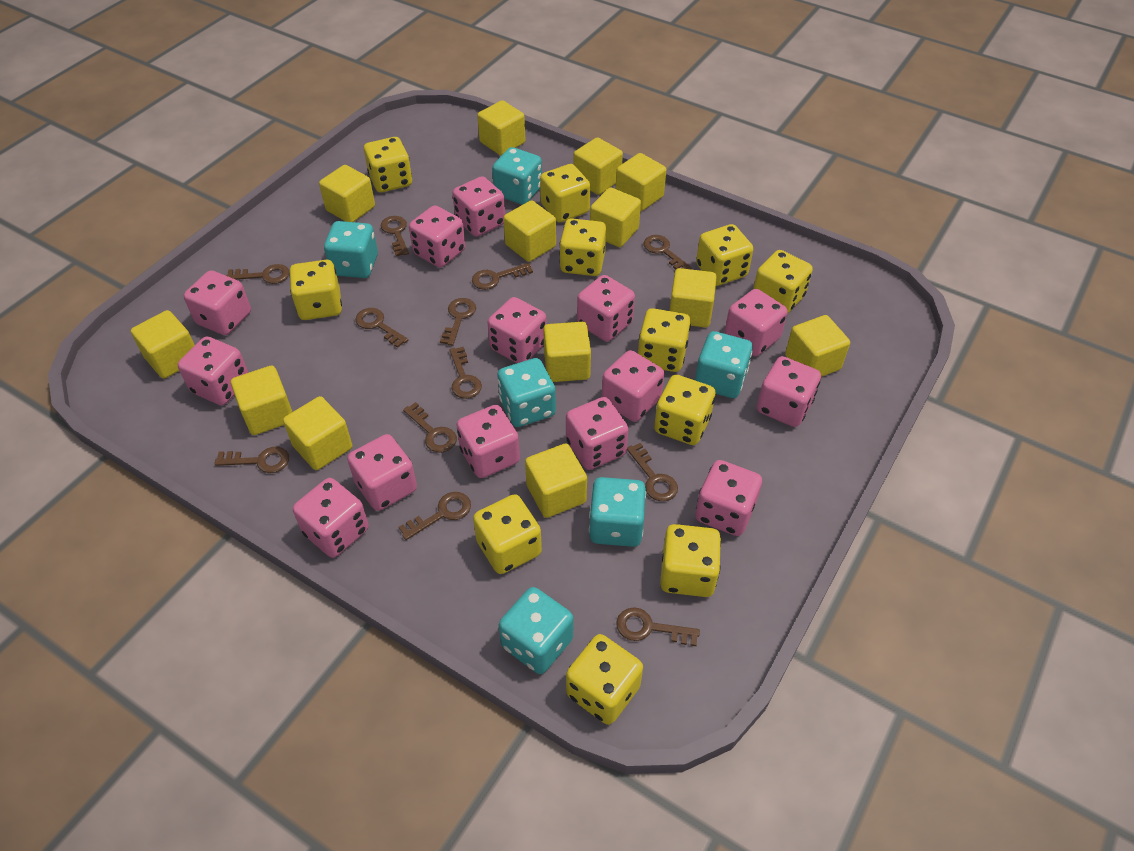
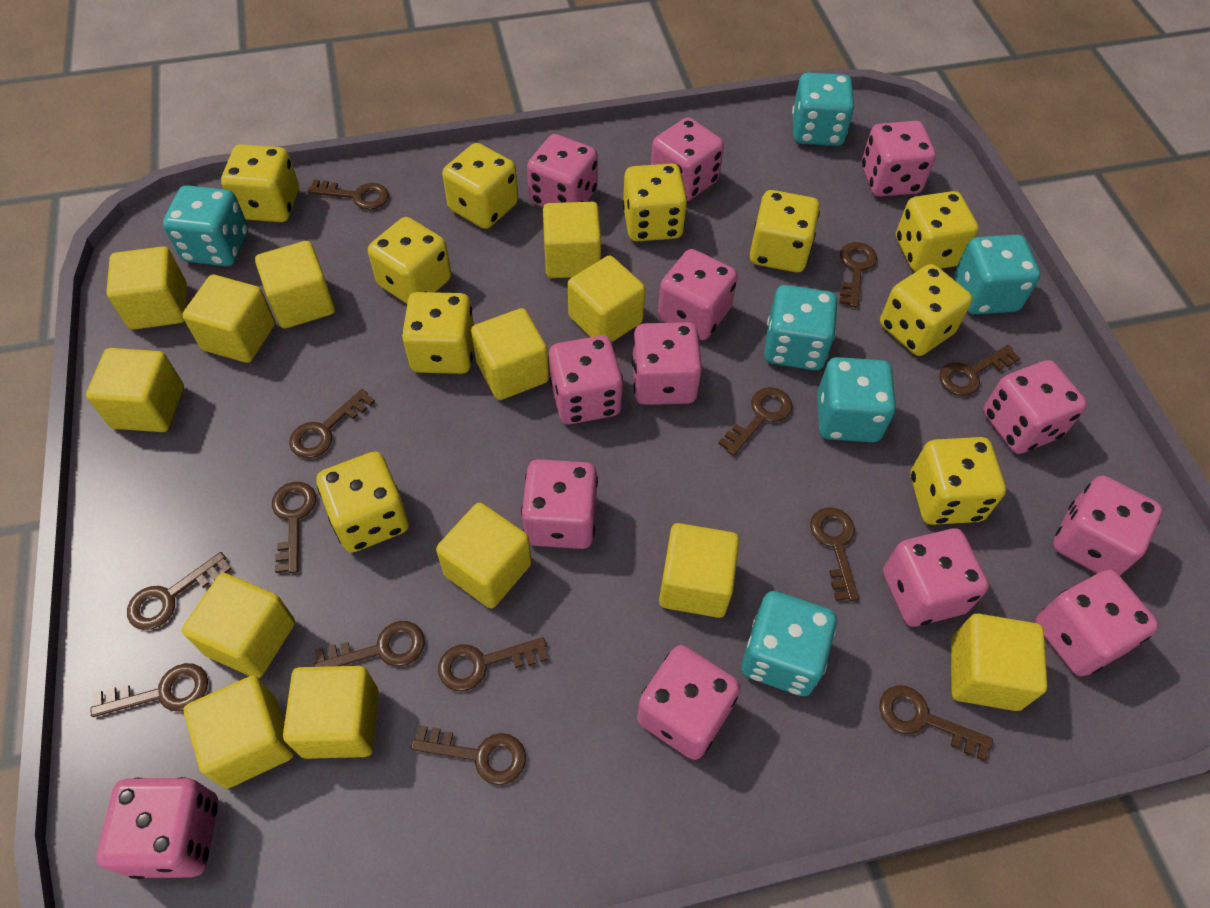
brown key: 12 -> 13
pink dice: 14 -> 13
yellow dice: 11 -> 10

